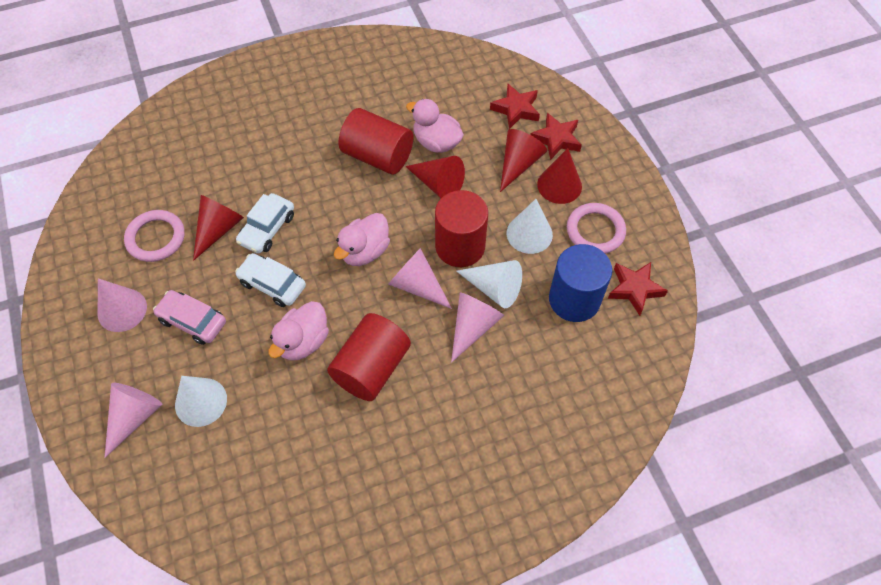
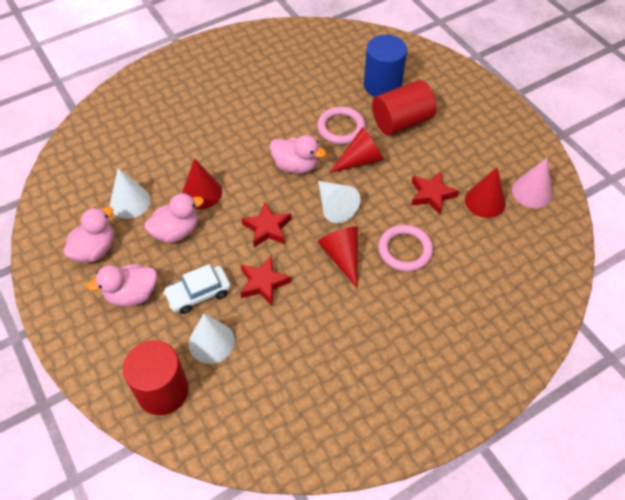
pink car: 1 -> 0
pink cone: 4 -> 1
pink duck: 3 -> 4
red cylinder: 3 -> 2
white car: 2 -> 1

